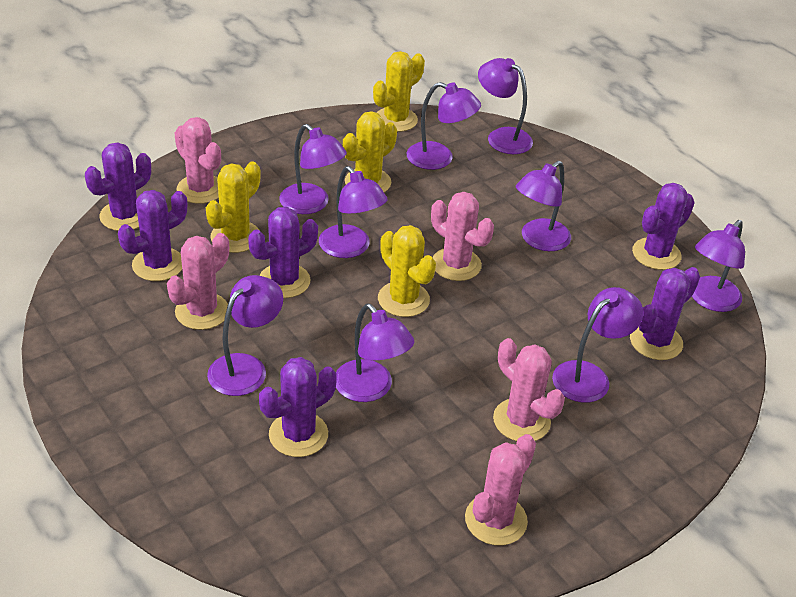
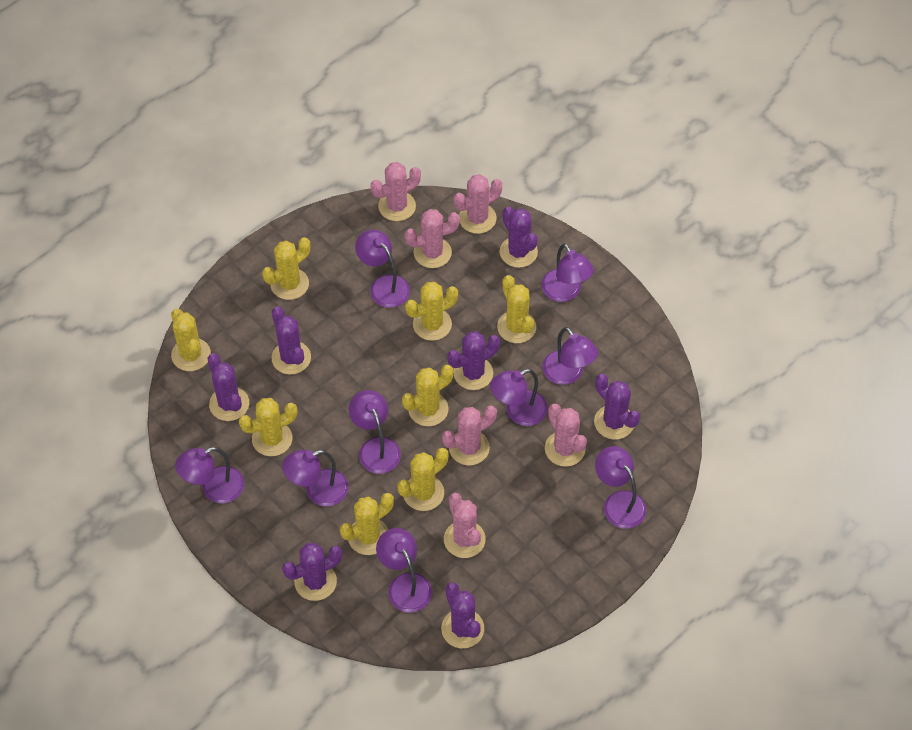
pink cactus: 5 -> 6
purple cactus: 6 -> 7
yellow cactus: 4 -> 8

